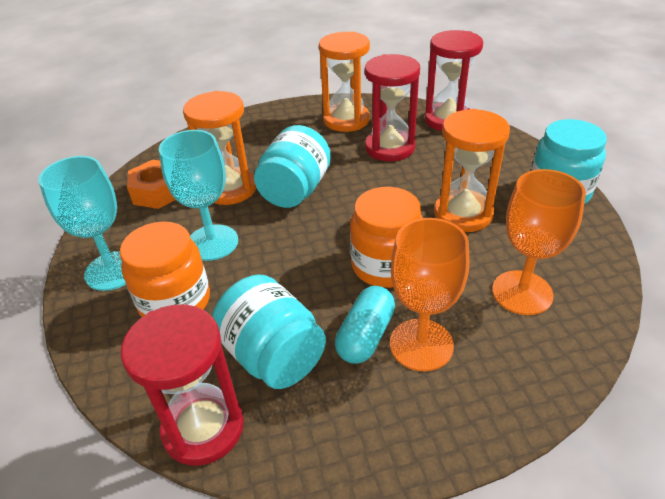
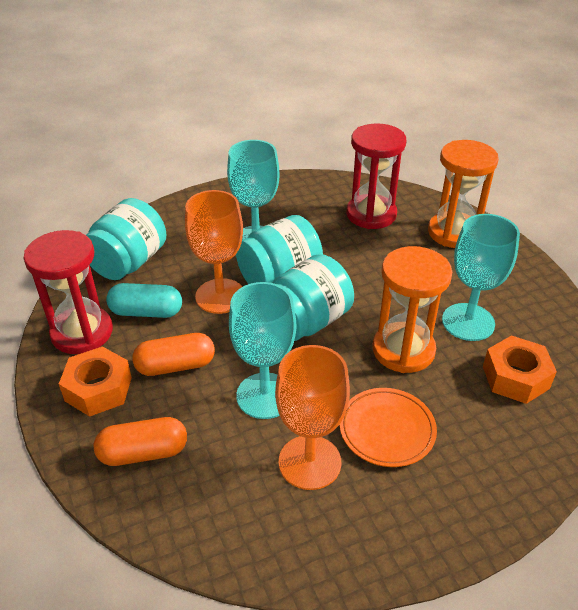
orange capsule: 0 -> 2
orange hourglass: 3 -> 2
orange jar: 2 -> 0
orange nut: 1 -> 2
orange plate: 0 -> 1
red hourglass: 3 -> 2
turquoise goblet: 2 -> 3

